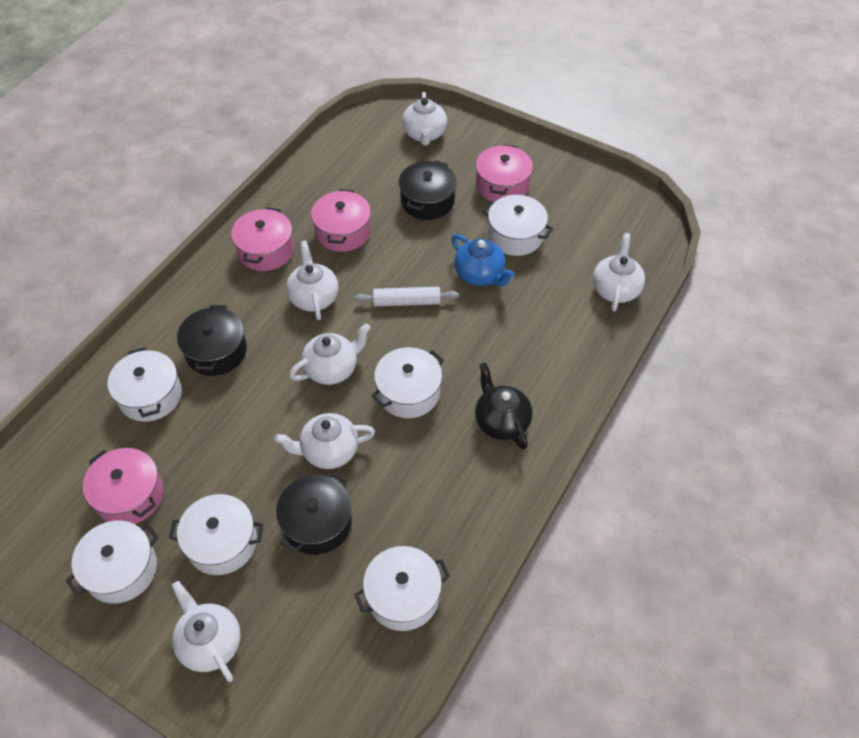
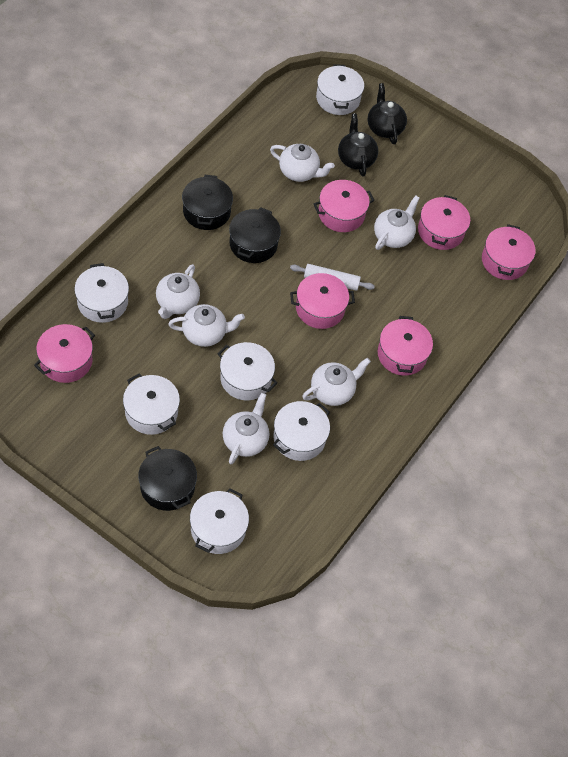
black teapot: 1 -> 2
blue teapot: 1 -> 0
pink pot: 4 -> 6

